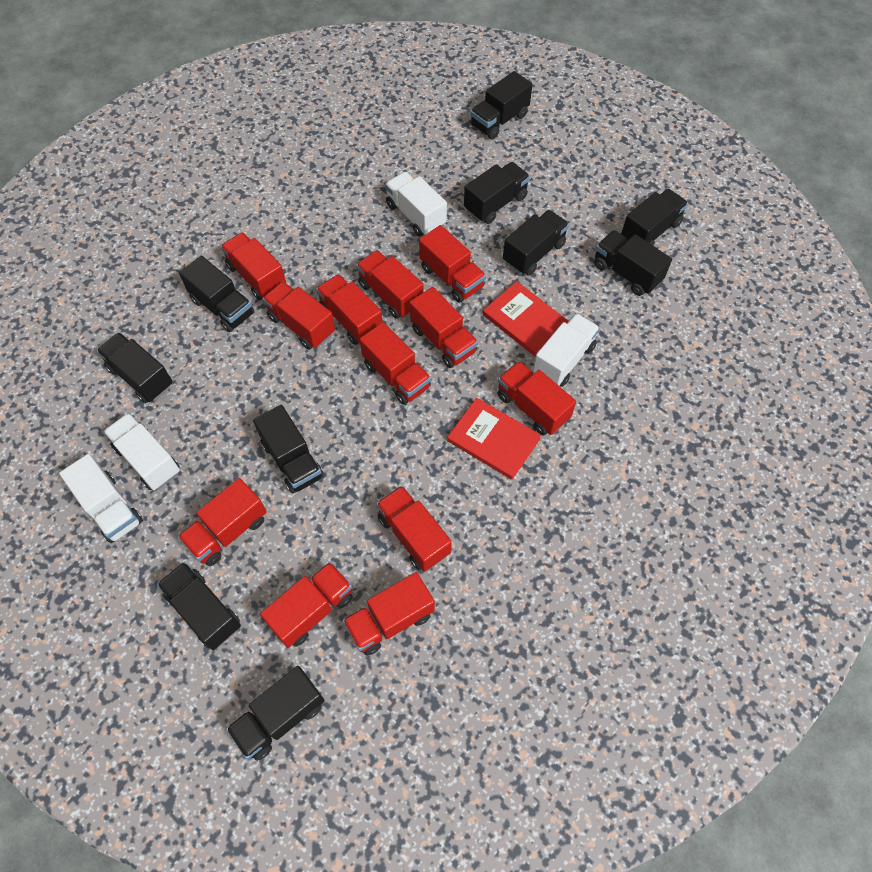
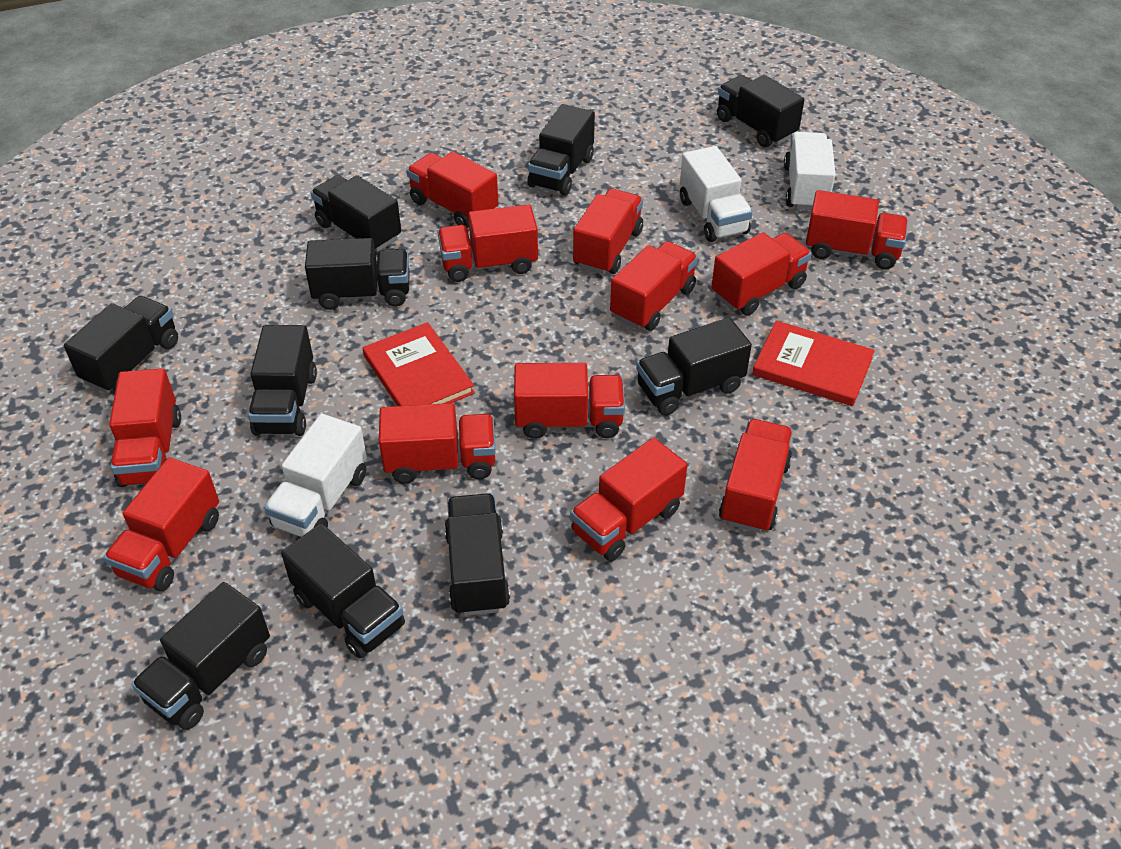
white truck: 4 -> 3

